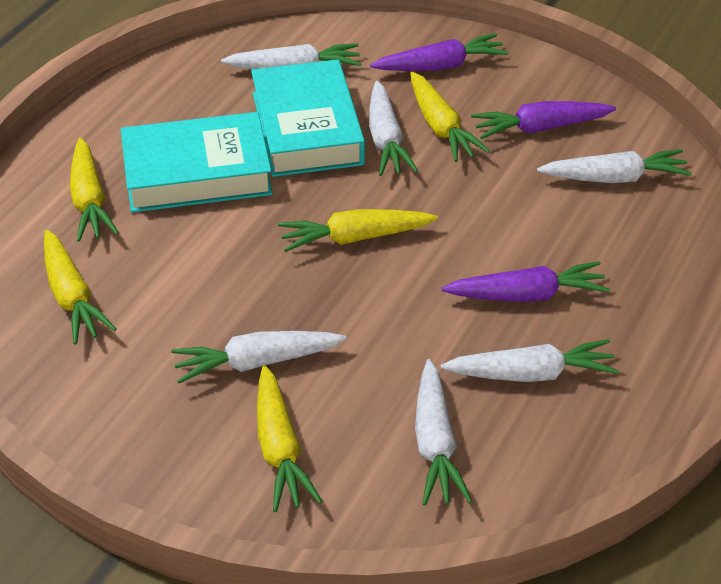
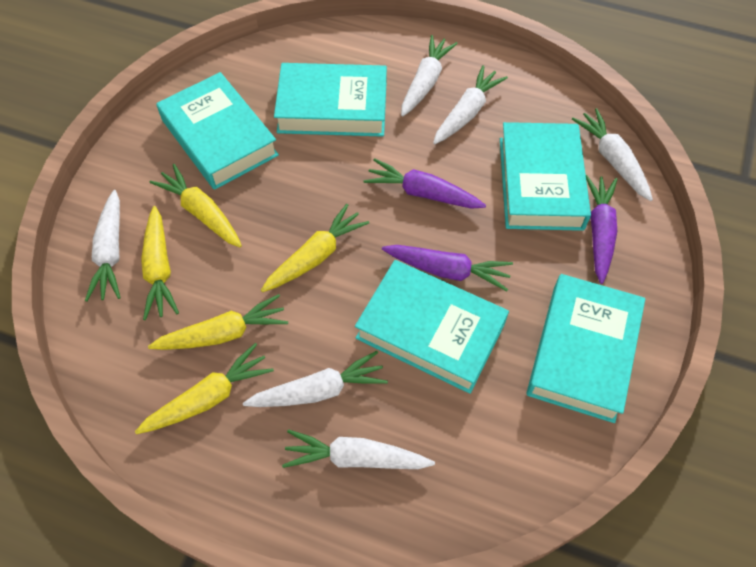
turquoise book: 2 -> 5

